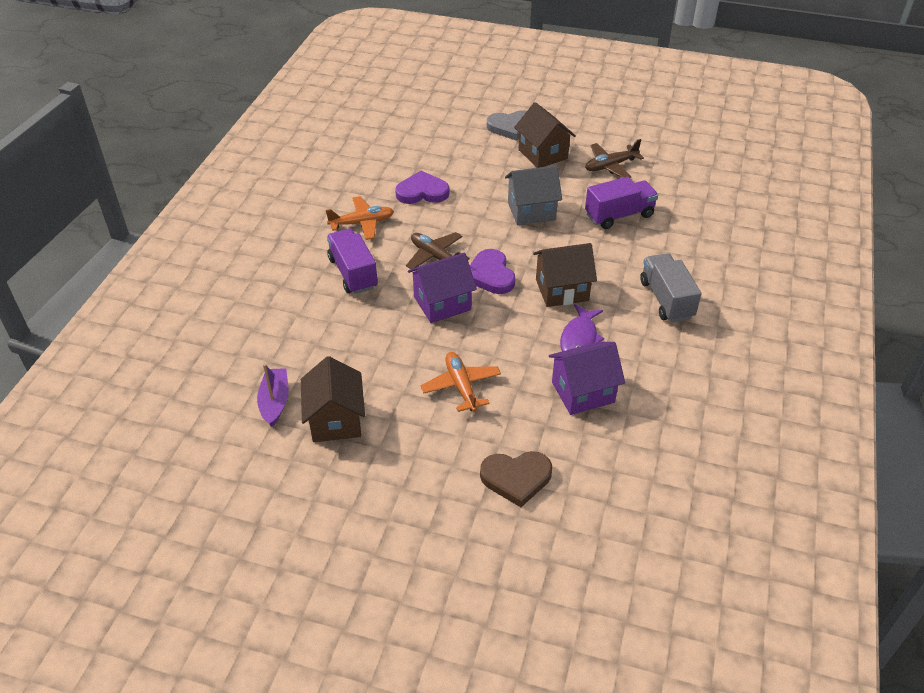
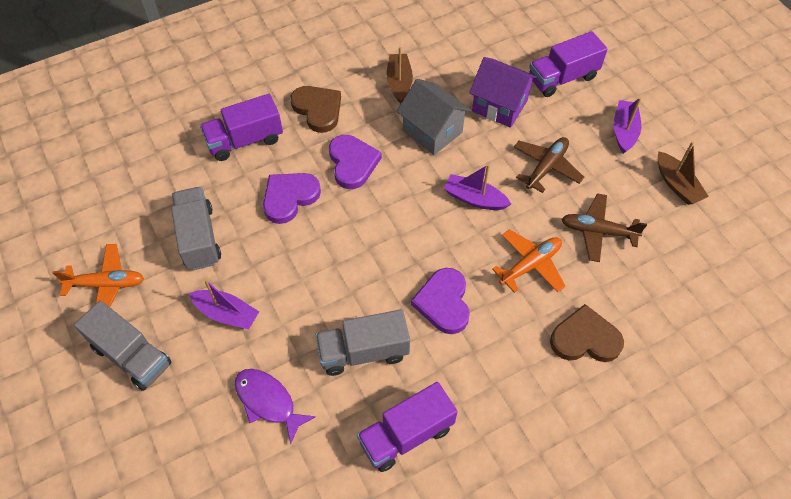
brown boat: 0 -> 2
brown heart: 1 -> 2
brown house: 3 -> 0
grey heart: 1 -> 0
grey truck: 1 -> 3
purple boat: 1 -> 3
purple heart: 2 -> 3
purple house: 2 -> 1
purple truck: 2 -> 3

